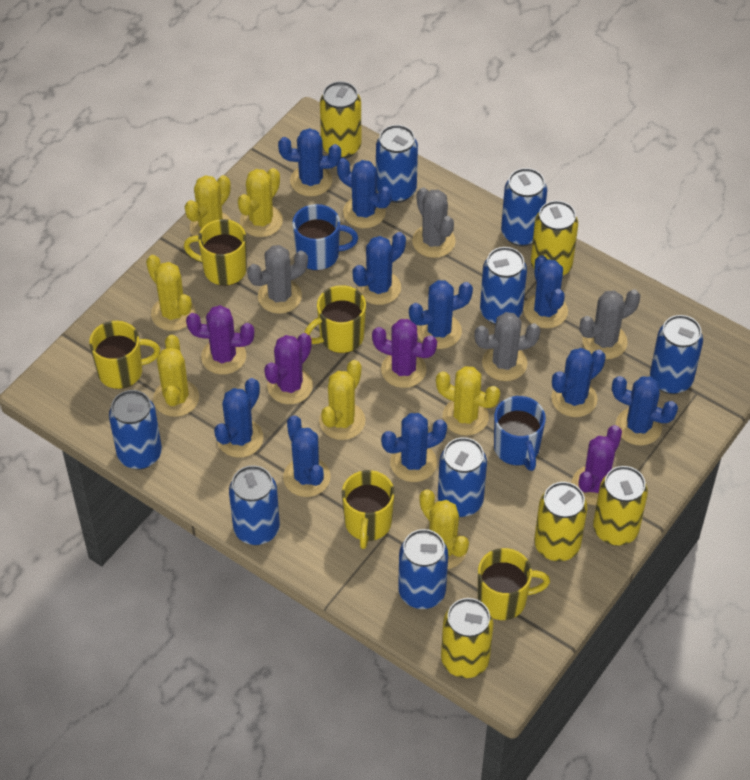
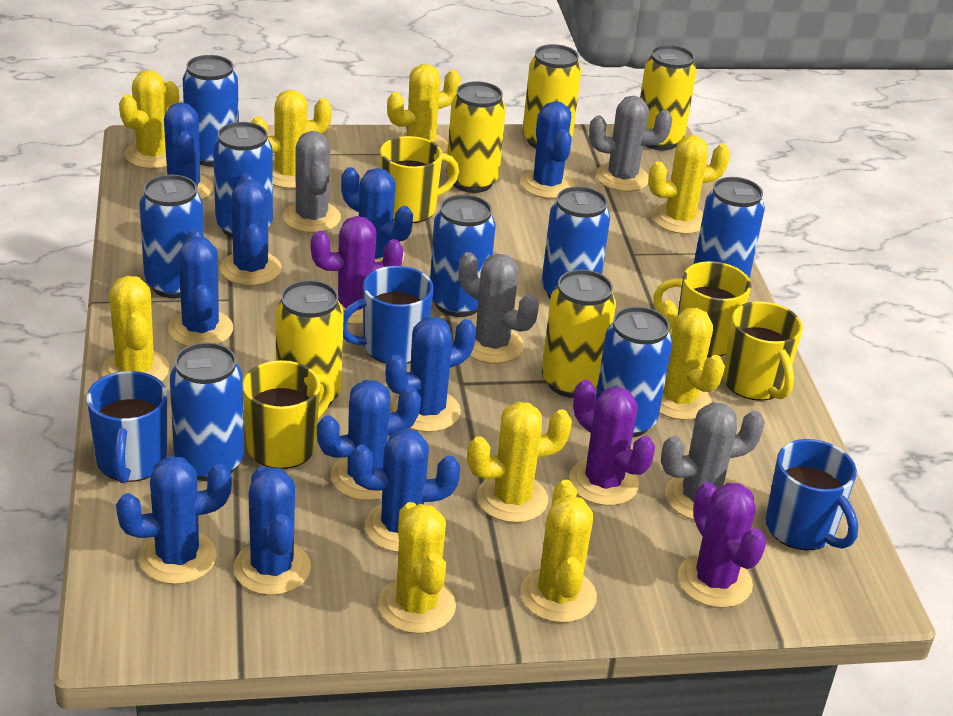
blue mug: 2 -> 3
purple cactus: 4 -> 3
yellow cactus: 7 -> 9
yellow mug: 5 -> 4

